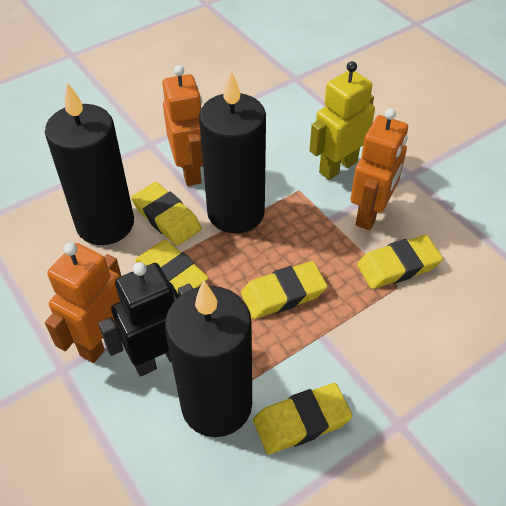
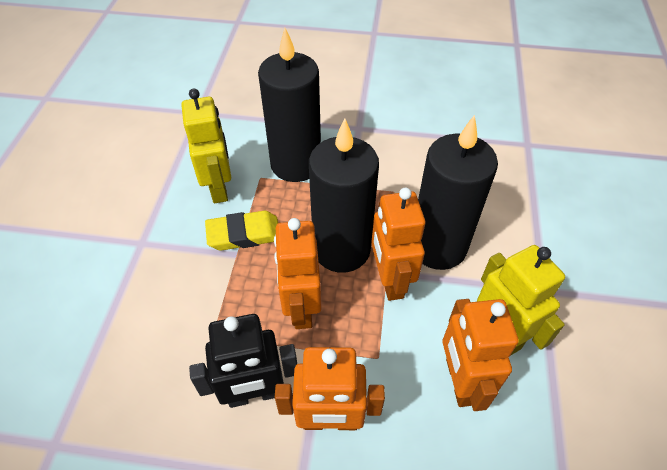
orange robot: 3 -> 4
yellow eraser: 5 -> 1
yellow robot: 1 -> 2

